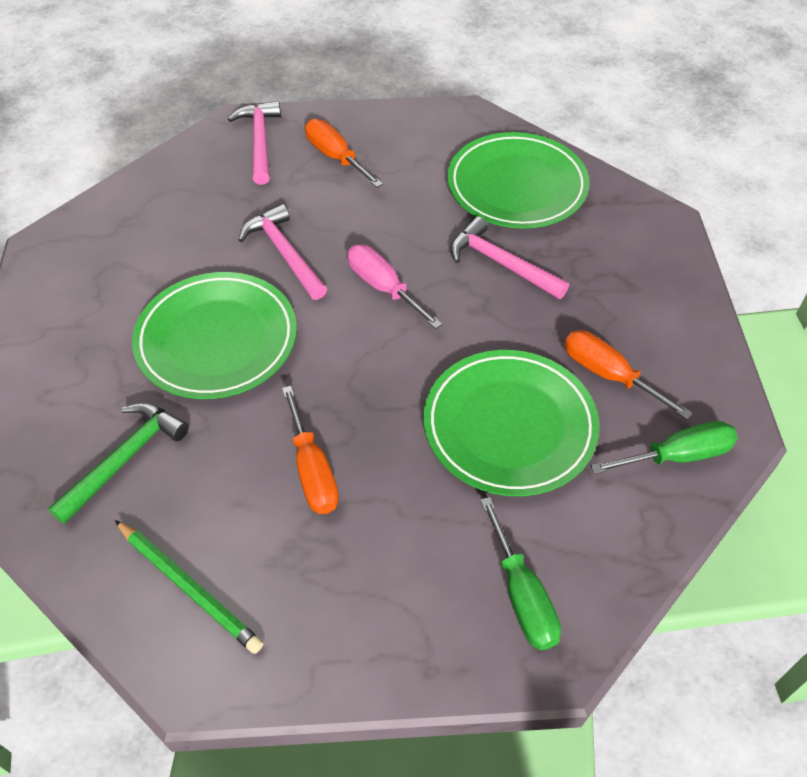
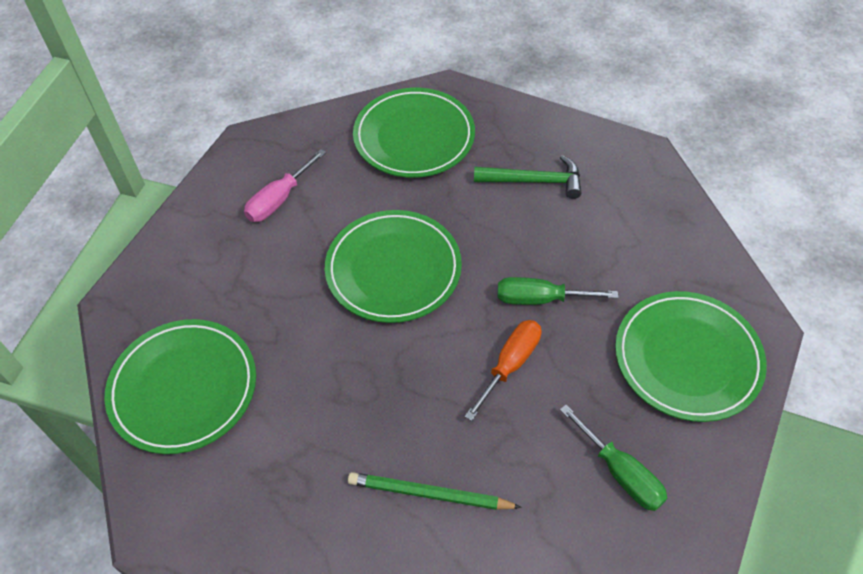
green plate: 3 -> 4
orange screwdriver: 3 -> 1
pink hammer: 3 -> 0

